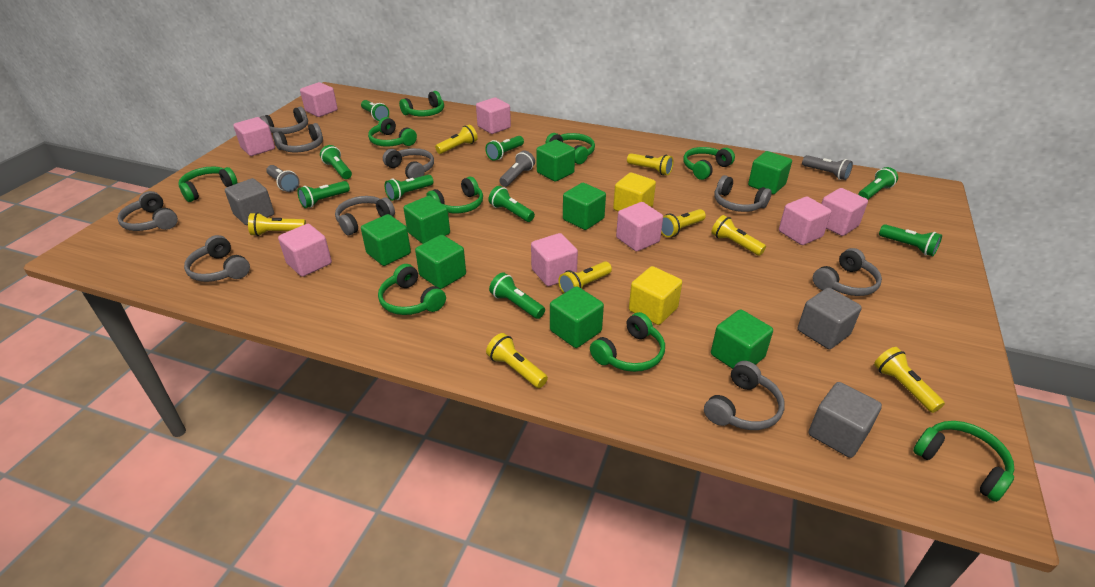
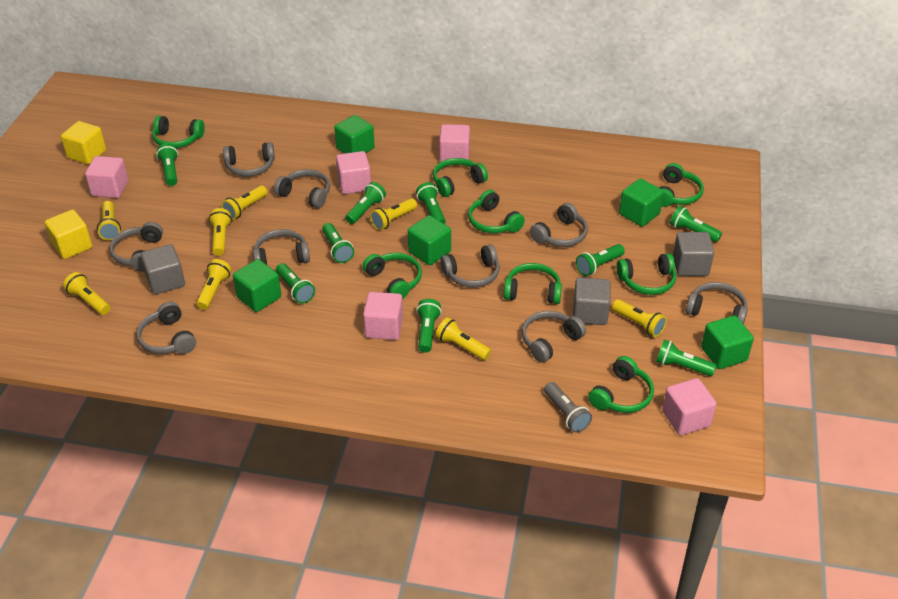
green cube: 8 -> 5
green headphones: 9 -> 8
grey flashlight: 3 -> 1
pink cube: 8 -> 5

